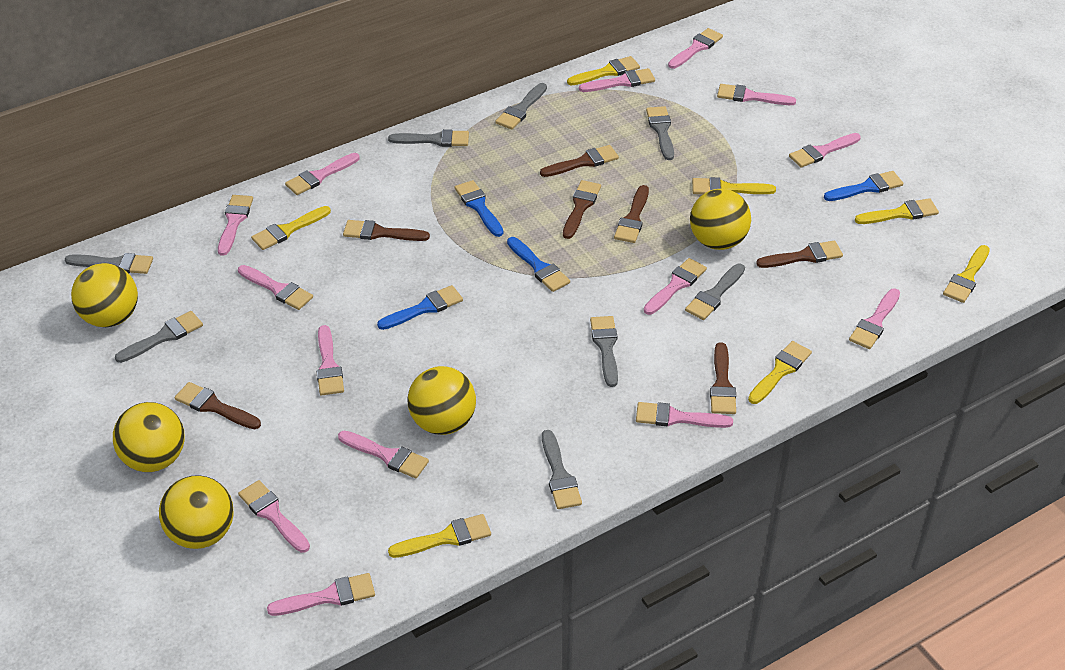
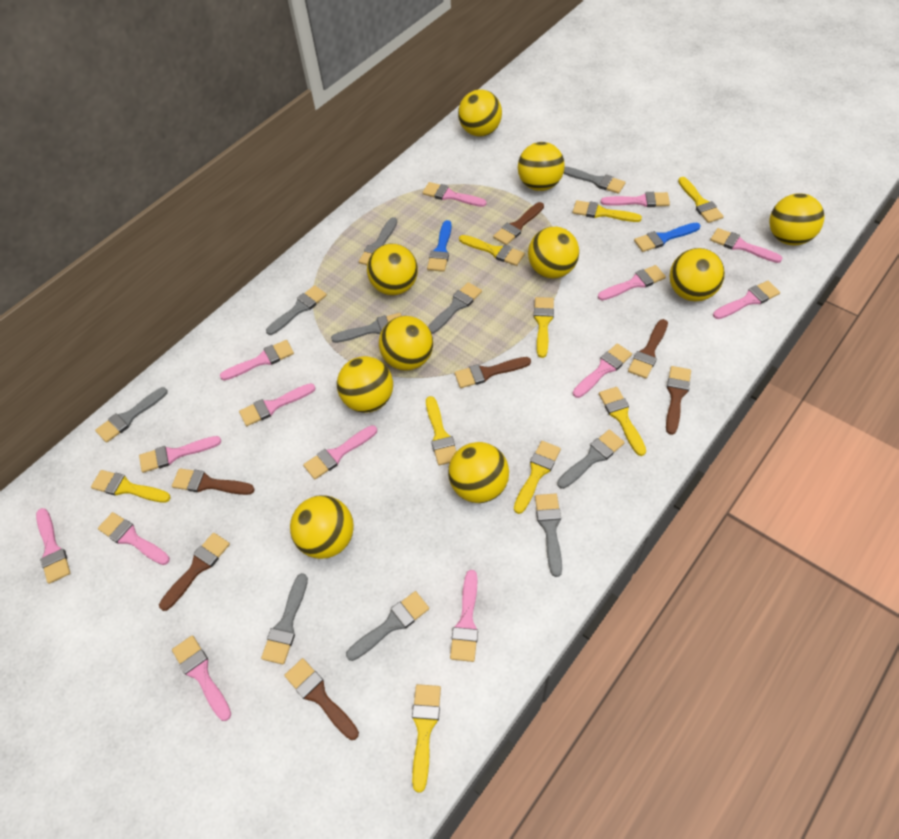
blue brush: 4 -> 2
grey brush: 8 -> 10
yellow ball: 5 -> 10
yellow brush: 7 -> 9

